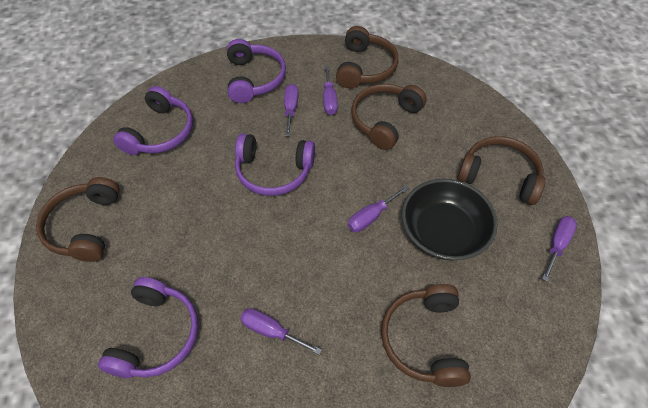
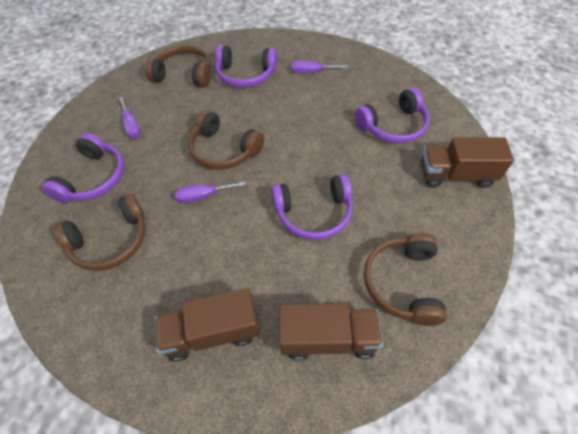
black bowl: 1 -> 0
brown headphones: 5 -> 4
brown truck: 0 -> 3
purple screwdriver: 5 -> 3

